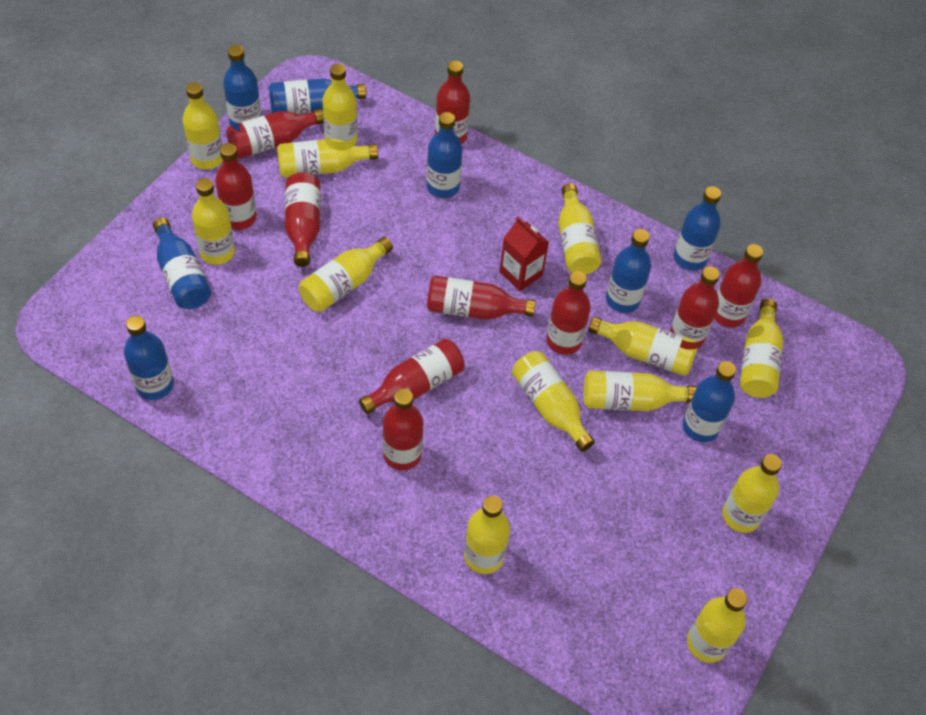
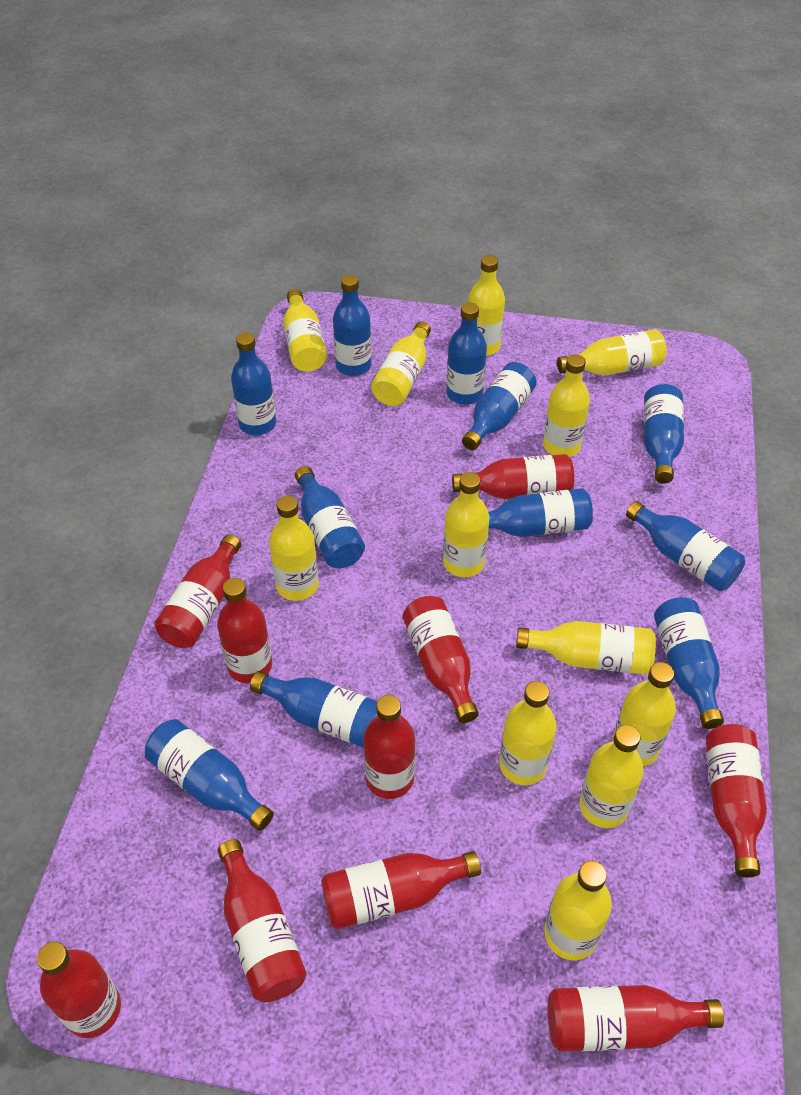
blue bottle: 8 -> 11
red carton: 1 -> 0
yellow bottle: 13 -> 12

